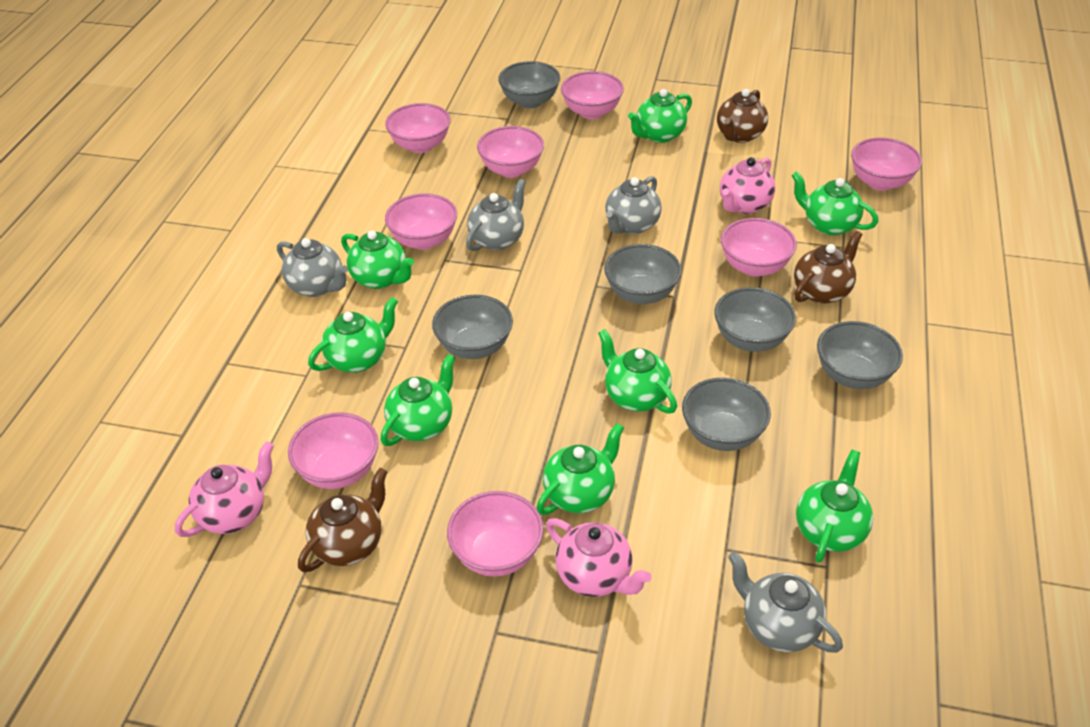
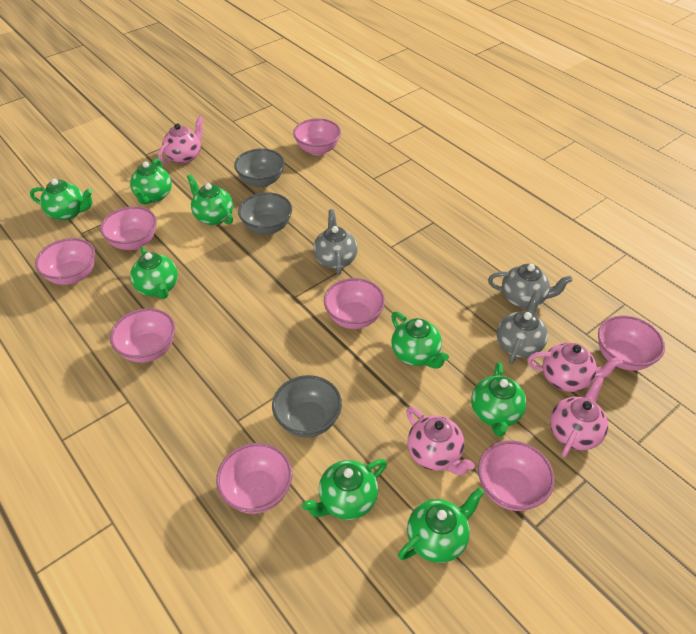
brown teapot: 3 -> 0
grey bowl: 6 -> 3
grey teapot: 4 -> 3
pink teapot: 3 -> 4

